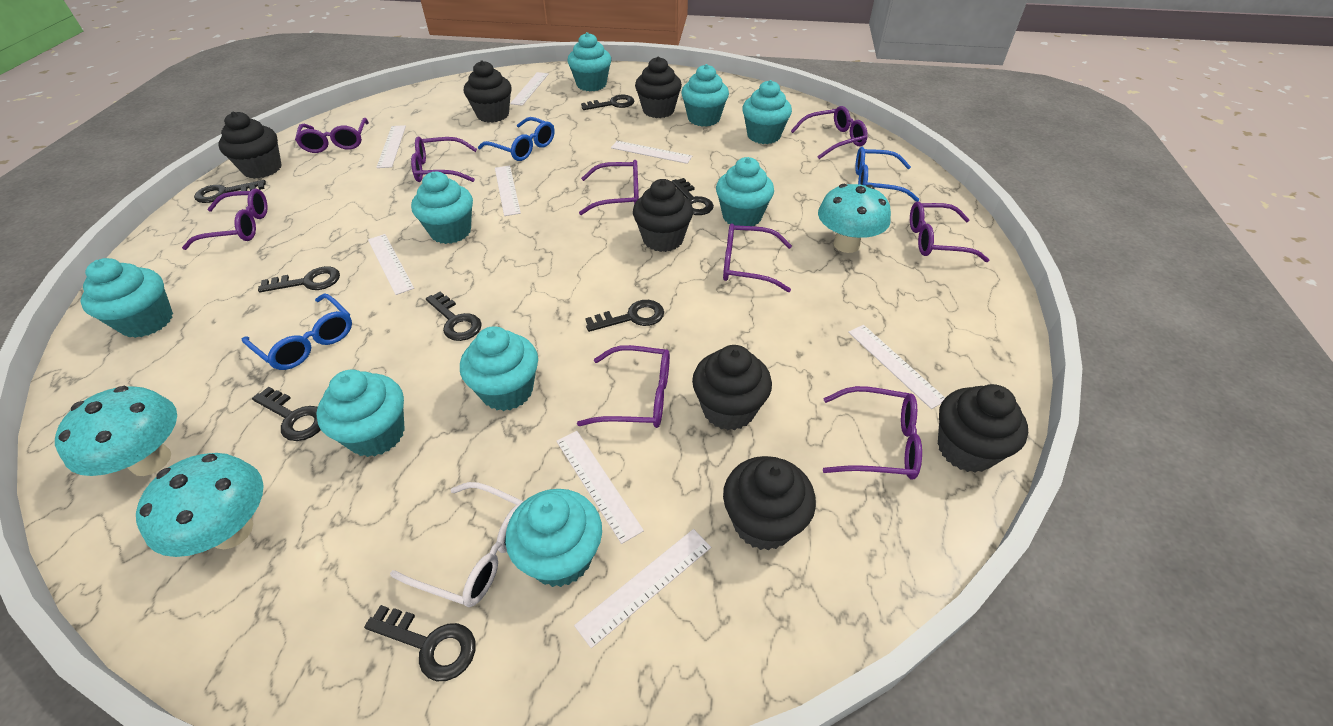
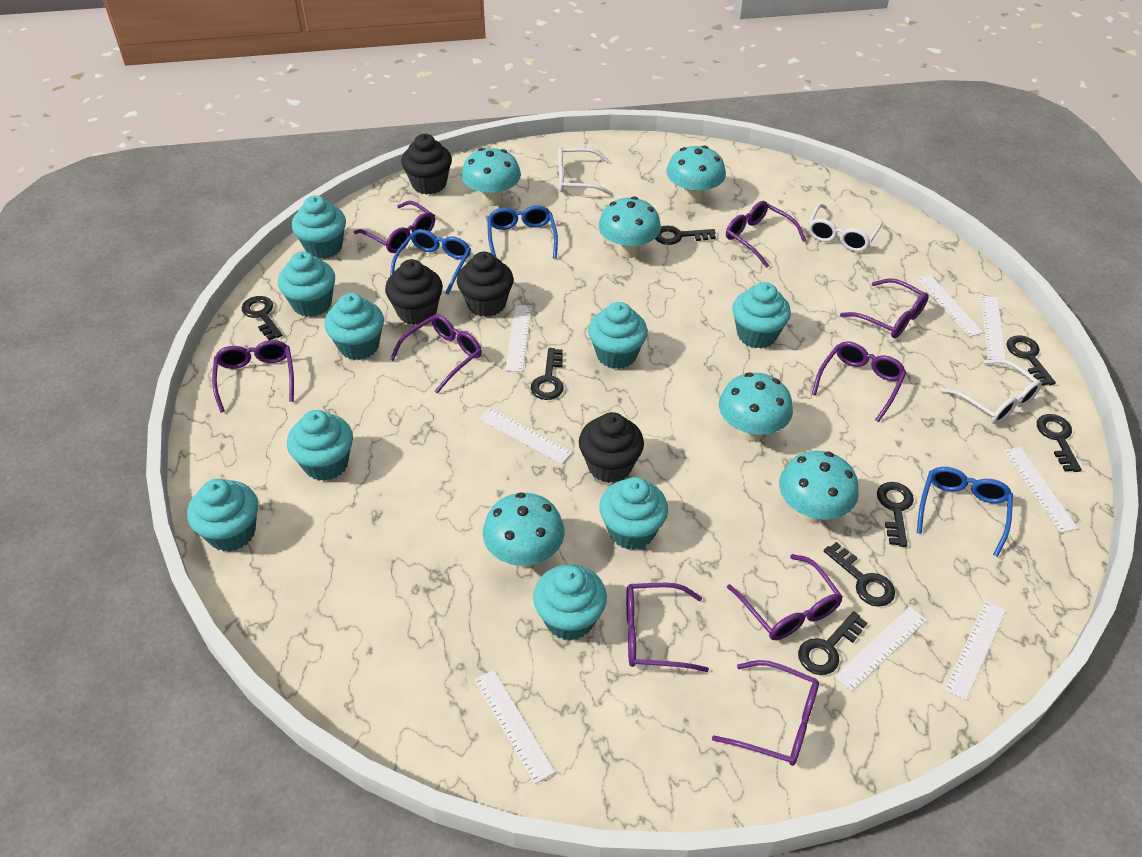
black cupcake: 7 -> 4
turquoise mushroom: 3 -> 6
white glasses: 1 -> 3

